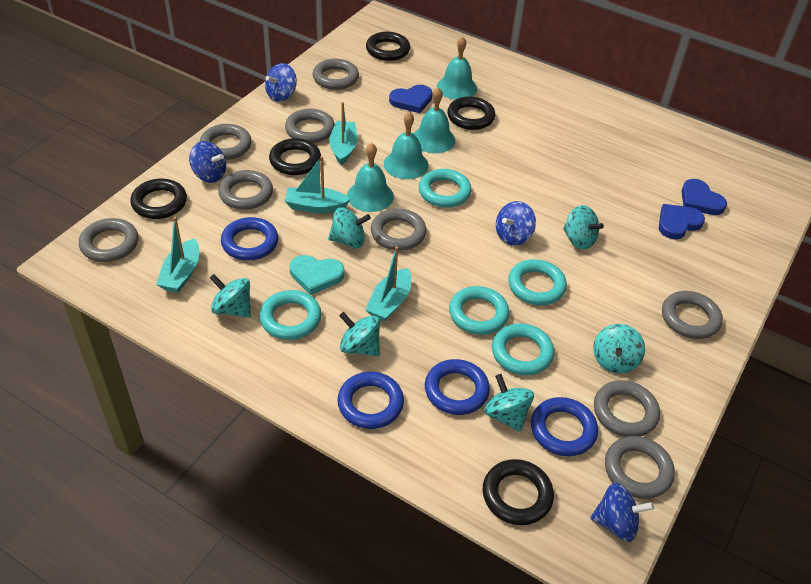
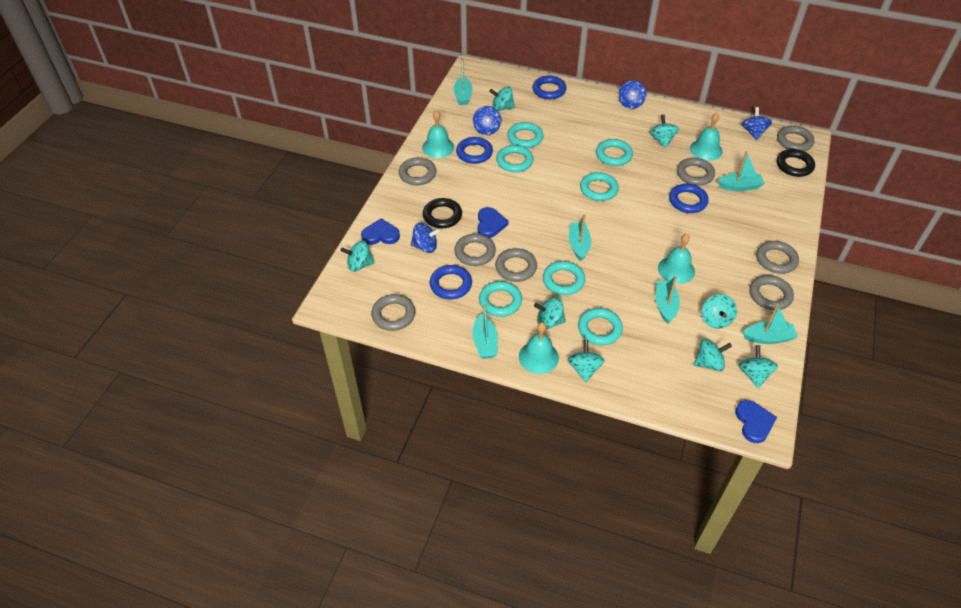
black ring: 5 -> 2
grey ring: 9 -> 8
turquoise boat: 4 -> 6
turquoise heart: 1 -> 0
turquoise ring: 5 -> 7
turquoise spinning top: 6 -> 8

